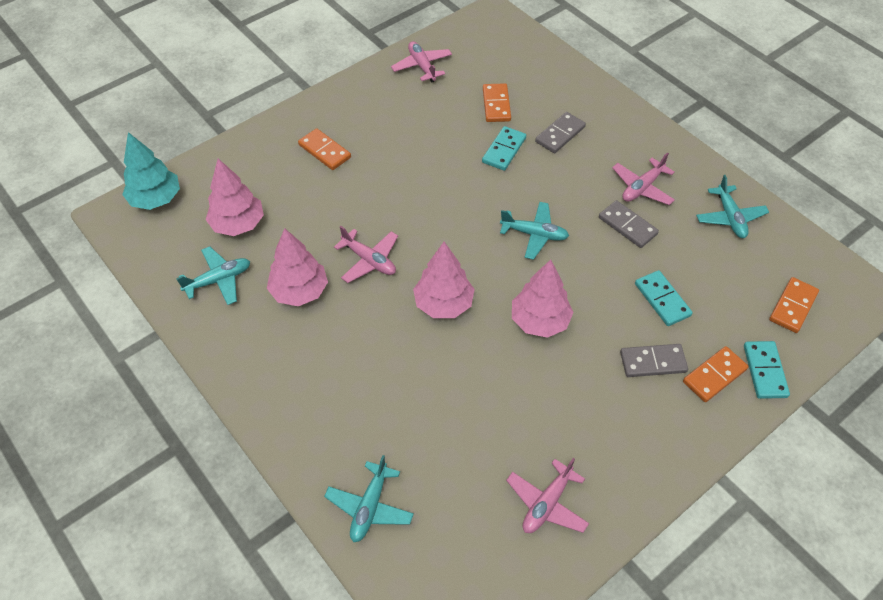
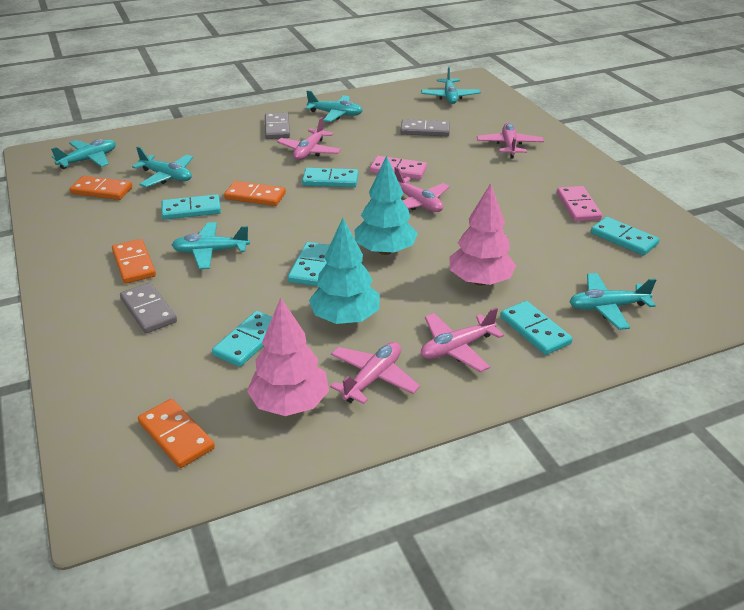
pink domino: 0 -> 2
pink plane: 4 -> 5
pink tree: 4 -> 2
turquoise domino: 3 -> 6
turquoise plane: 4 -> 6
turquoise tree: 1 -> 2

